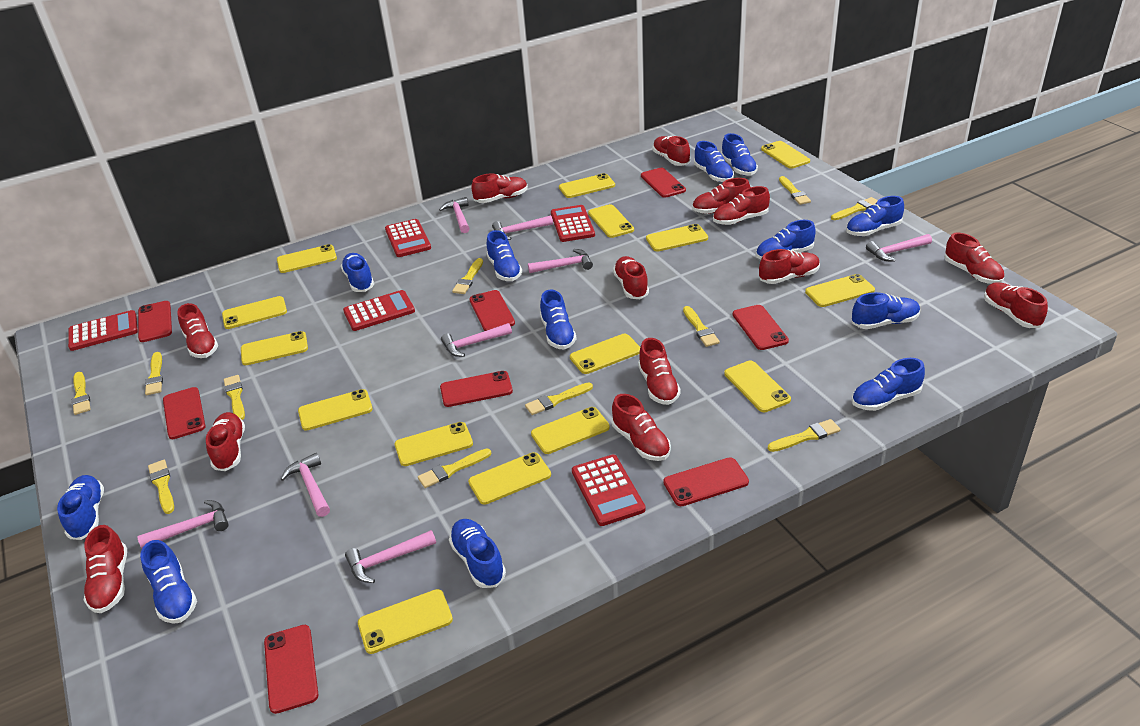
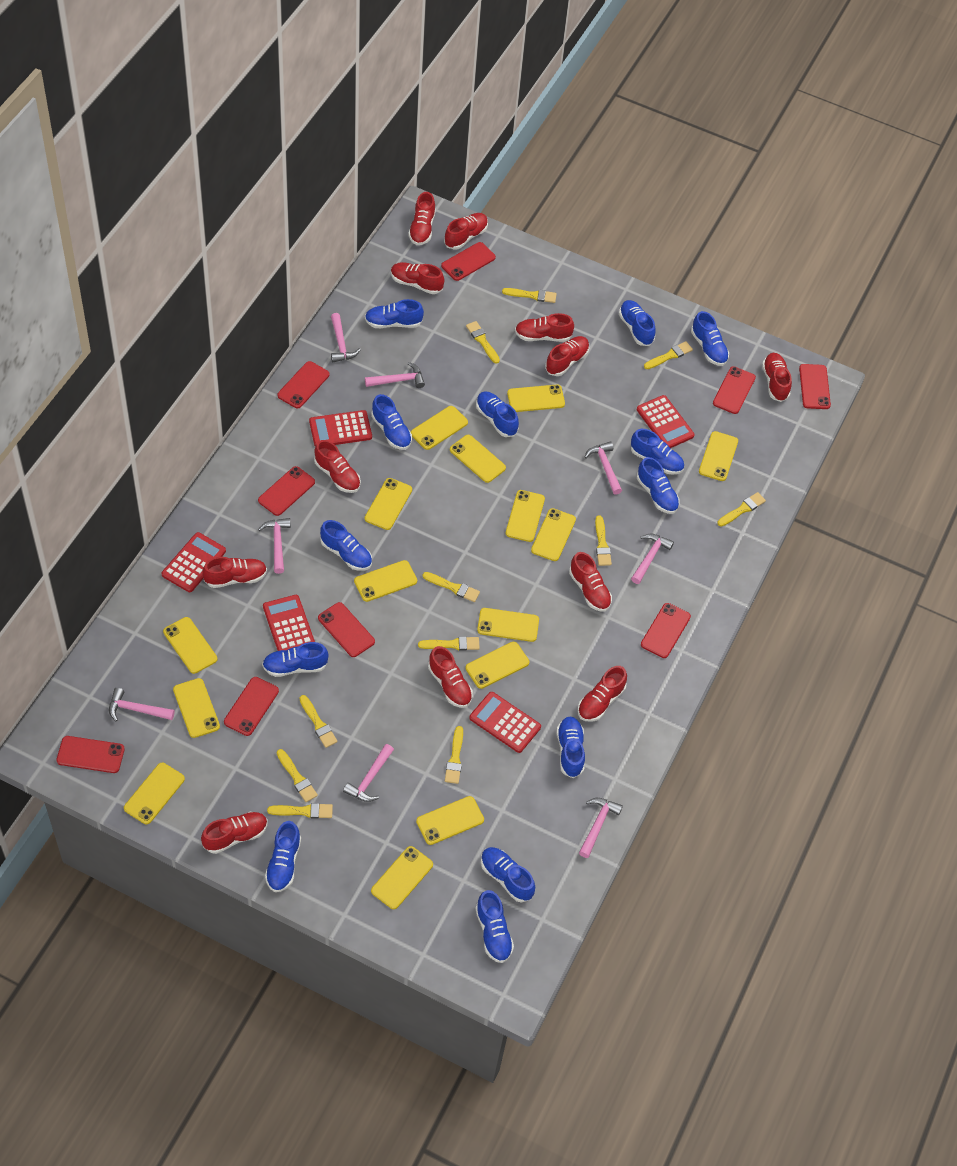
blue shoe: 12 -> 13
red phone: 8 -> 9
red shoe: 13 -> 12

